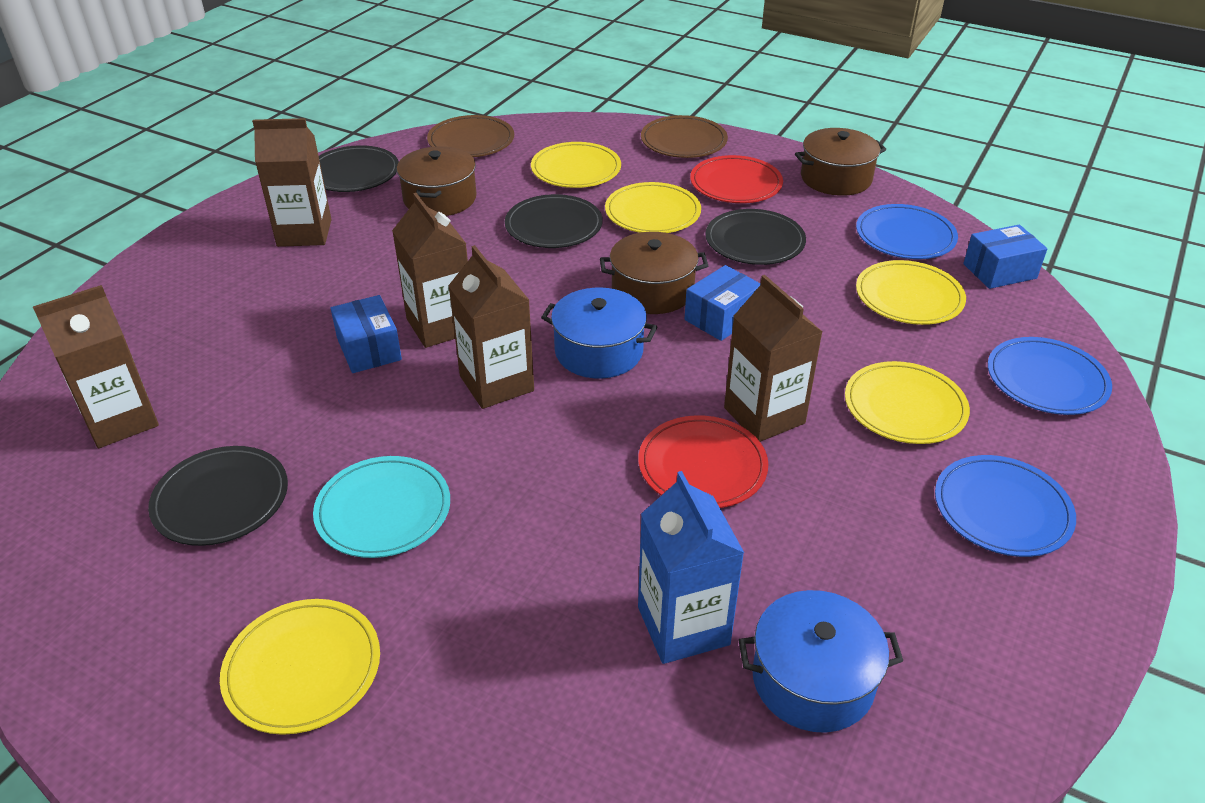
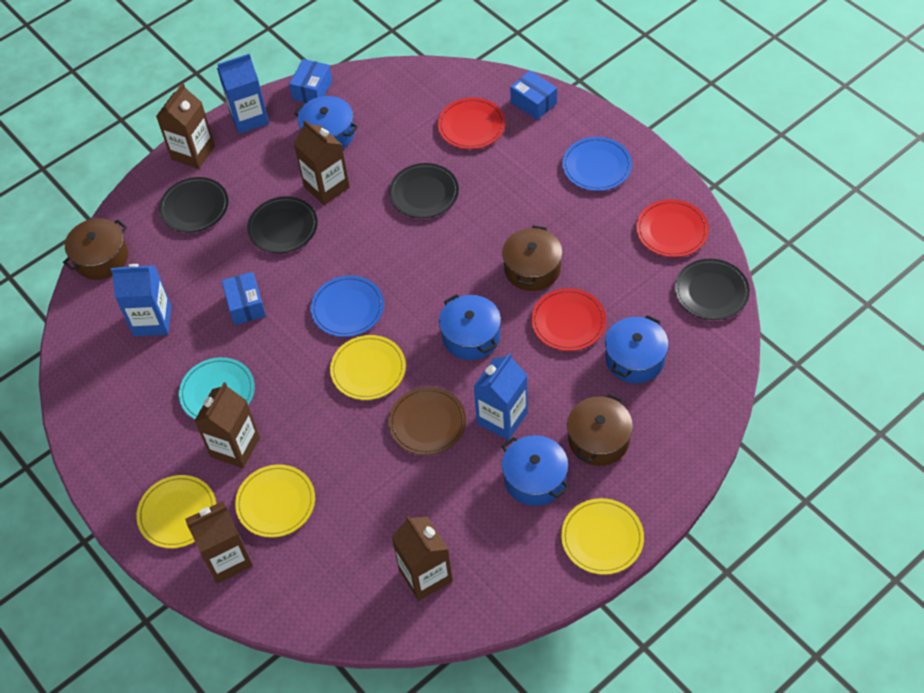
blue carton: 1 -> 3
blue plate: 3 -> 2
blue pot: 2 -> 4
brown plate: 2 -> 1
red plate: 2 -> 3
yellow plate: 5 -> 4

